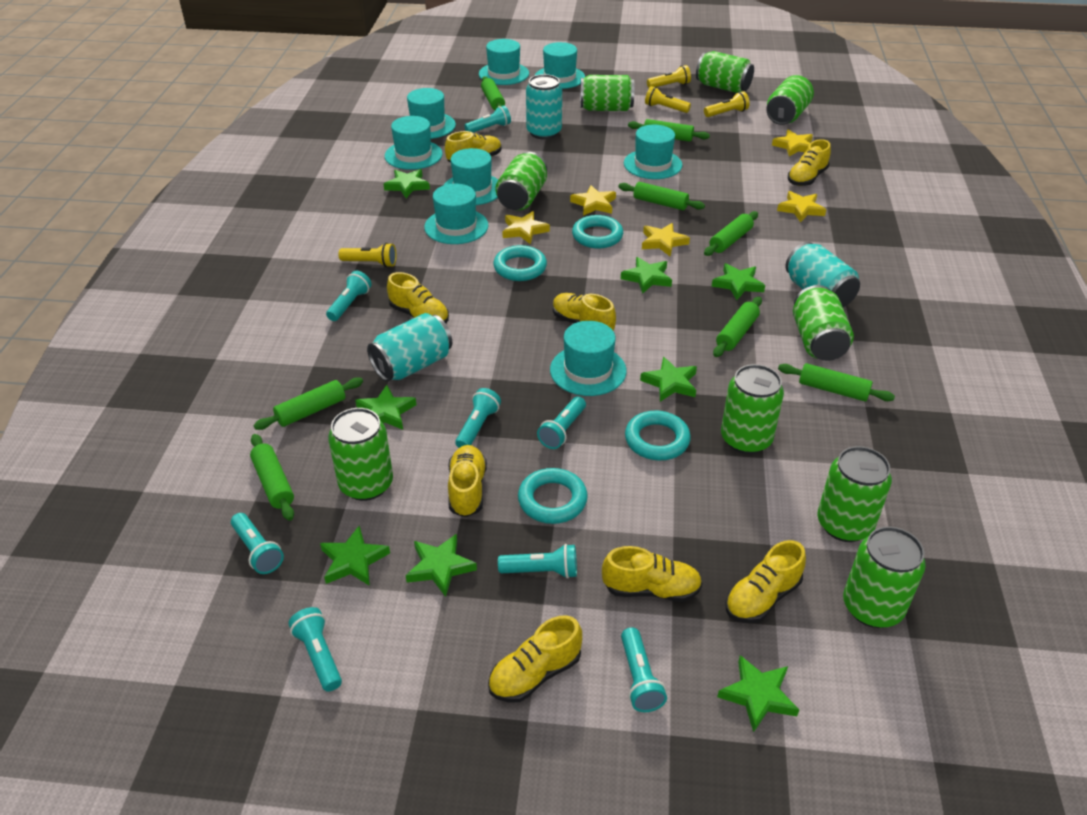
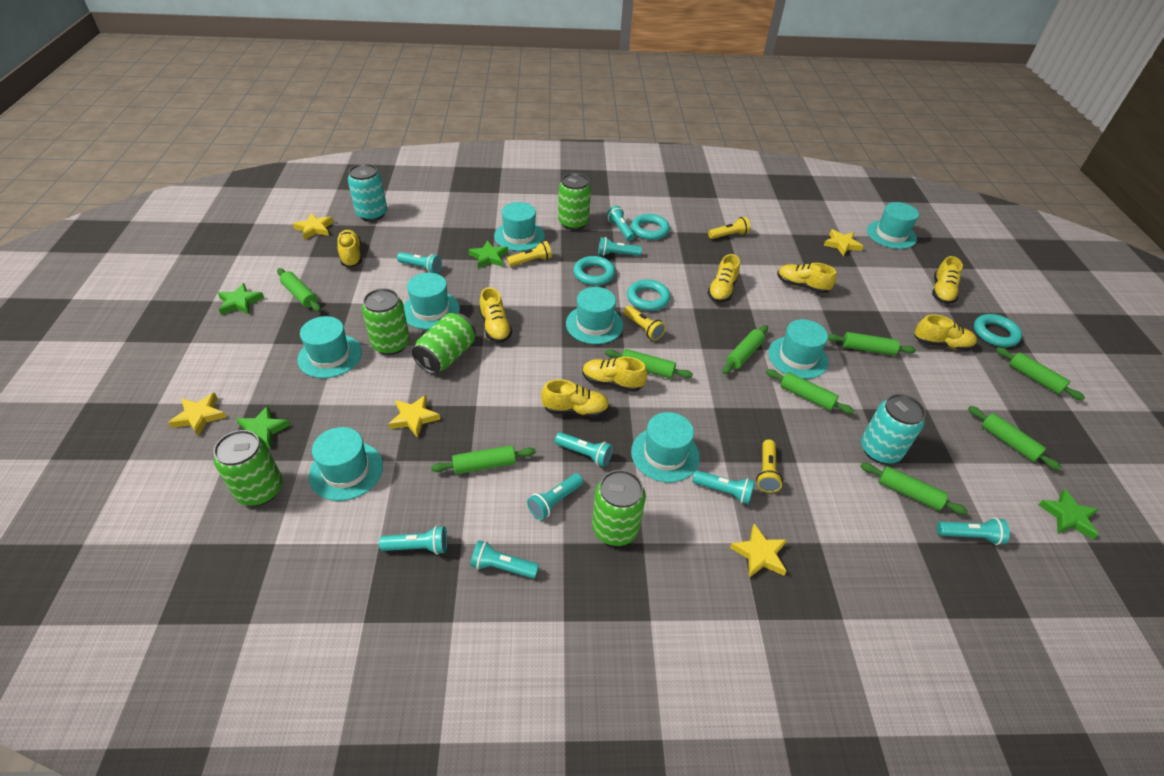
green can: 9 -> 5
green rolling pin: 8 -> 9
green star: 8 -> 4
turquoise can: 3 -> 2
turquoise flashlight: 8 -> 9

